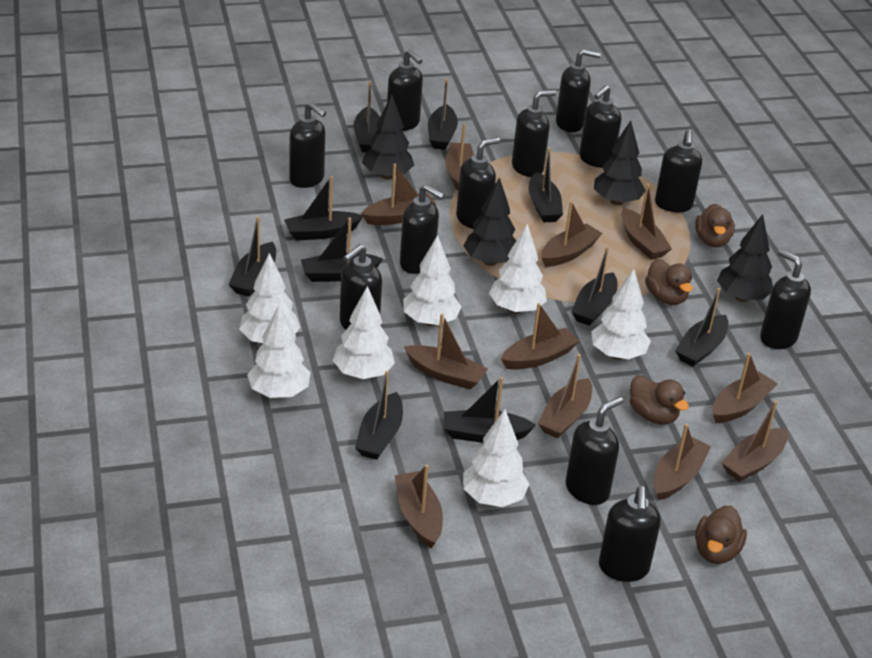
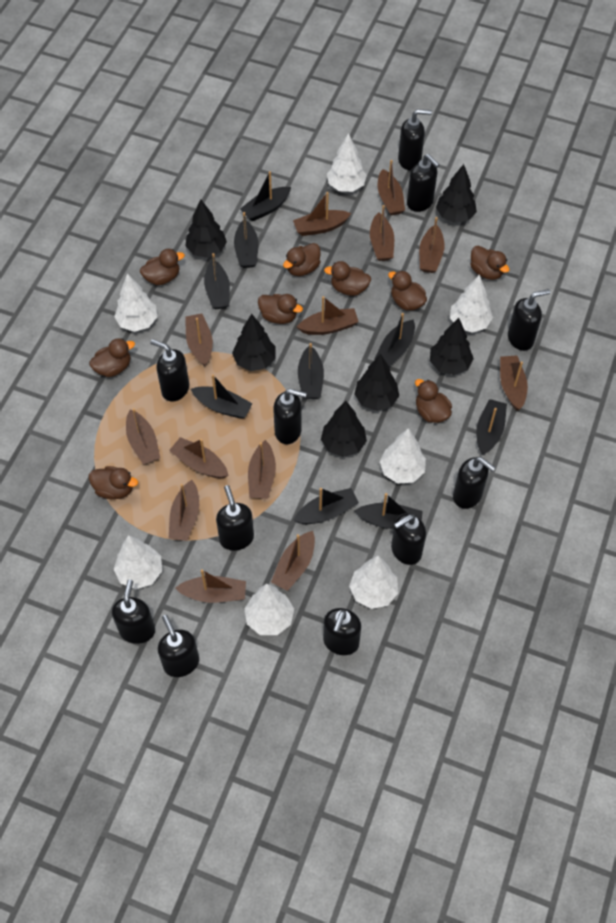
black boat: 10 -> 9
black soap dispenser: 12 -> 11
black tree: 4 -> 6
brown boat: 11 -> 13
brown duck: 4 -> 9

